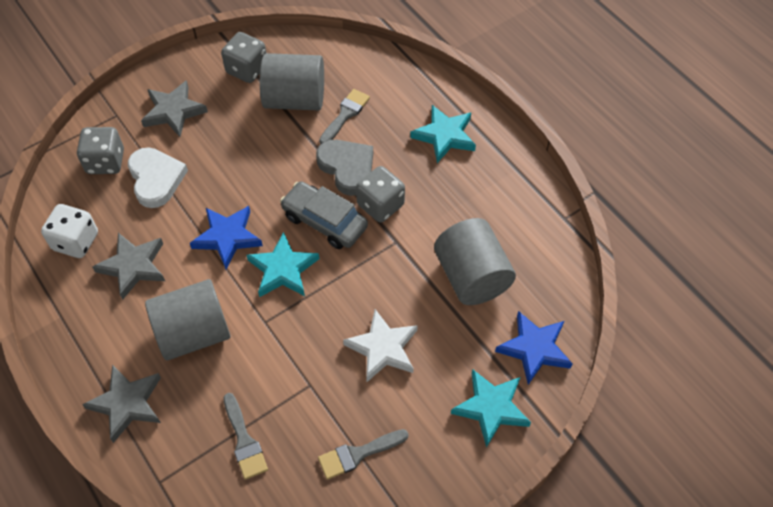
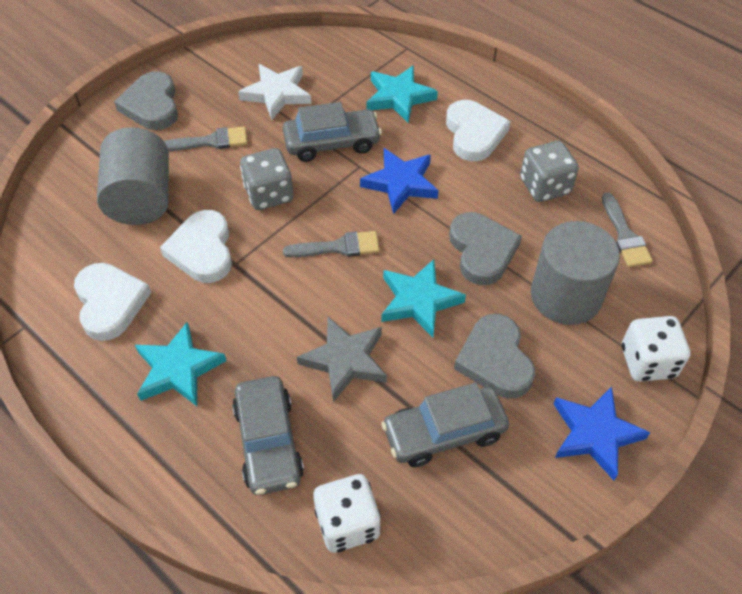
grey car: 1 -> 3
grey cylinder: 3 -> 2
grey dice: 3 -> 2
grey heart: 1 -> 3
grey star: 3 -> 1
white dice: 1 -> 2
white heart: 1 -> 3

